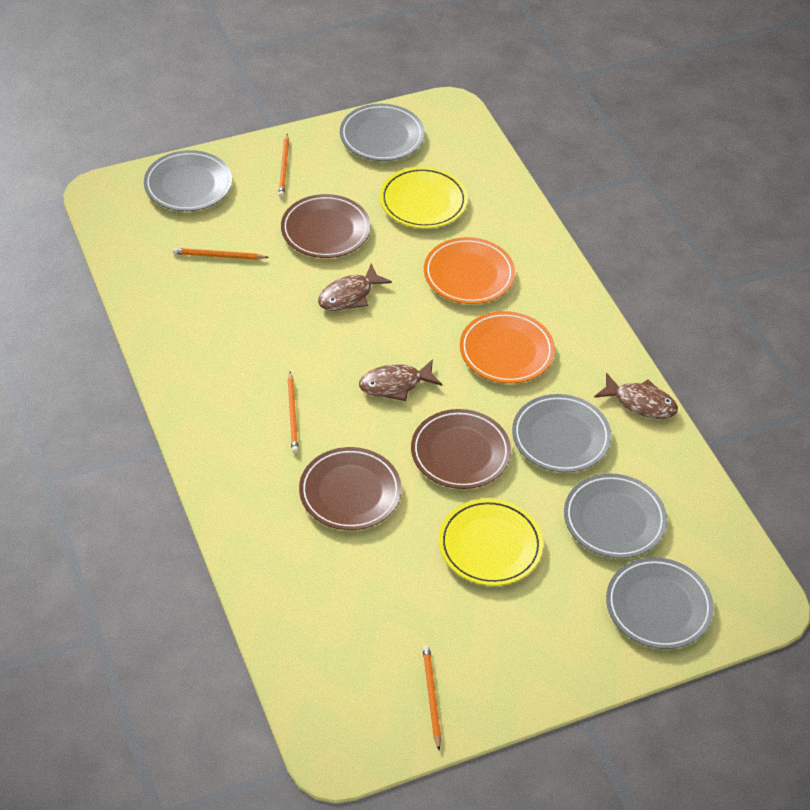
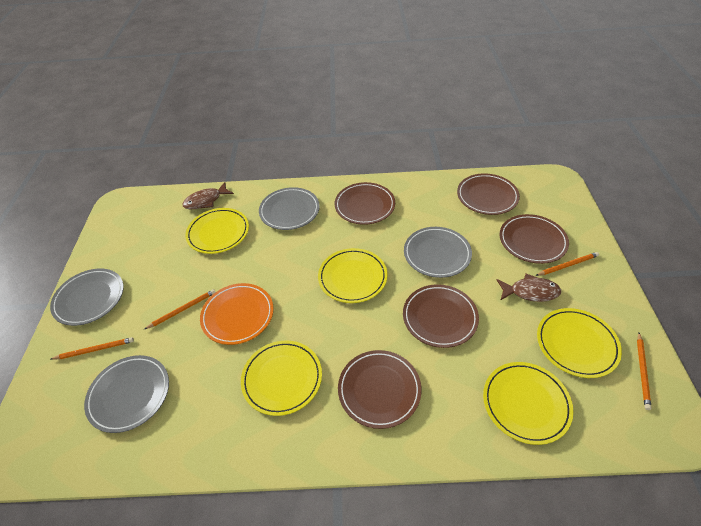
brown fish: 3 -> 2
brown plate: 3 -> 5
grey plate: 5 -> 4
orange plate: 2 -> 1
yellow plate: 2 -> 5

